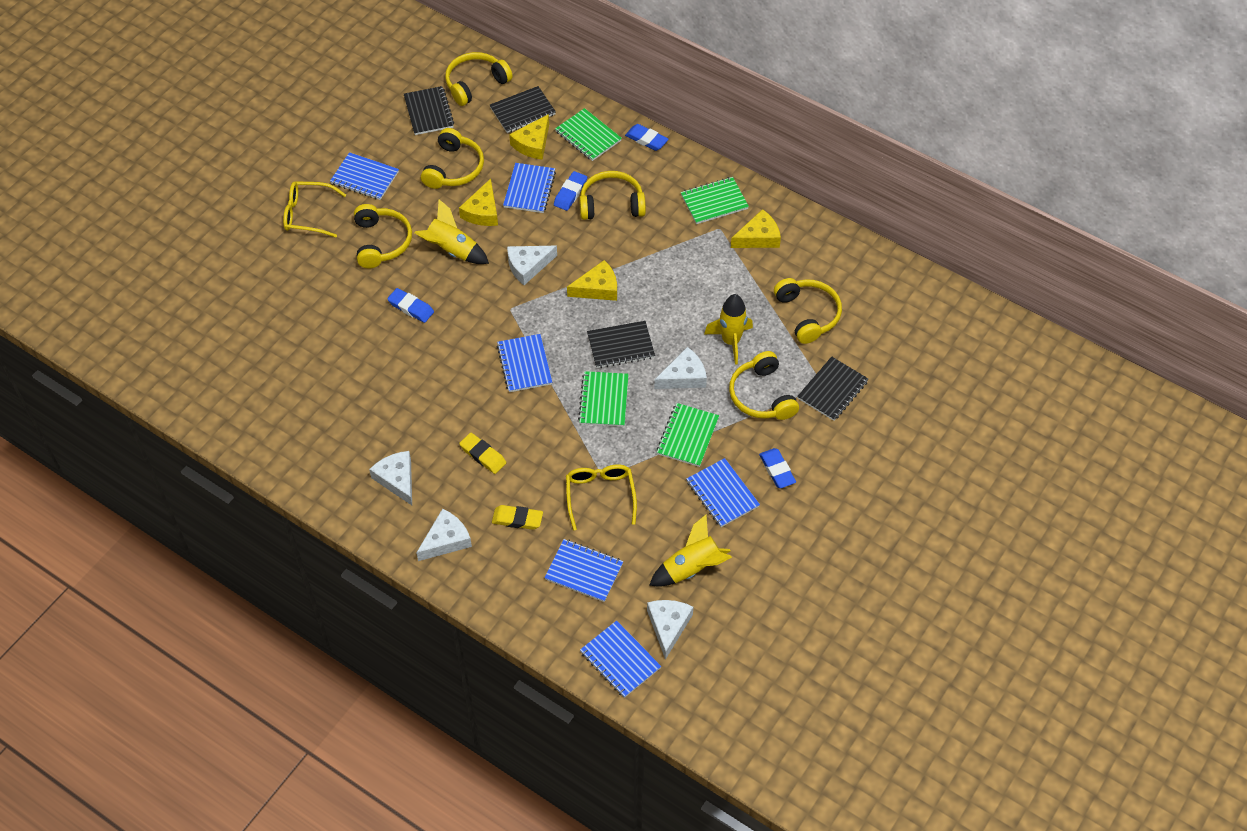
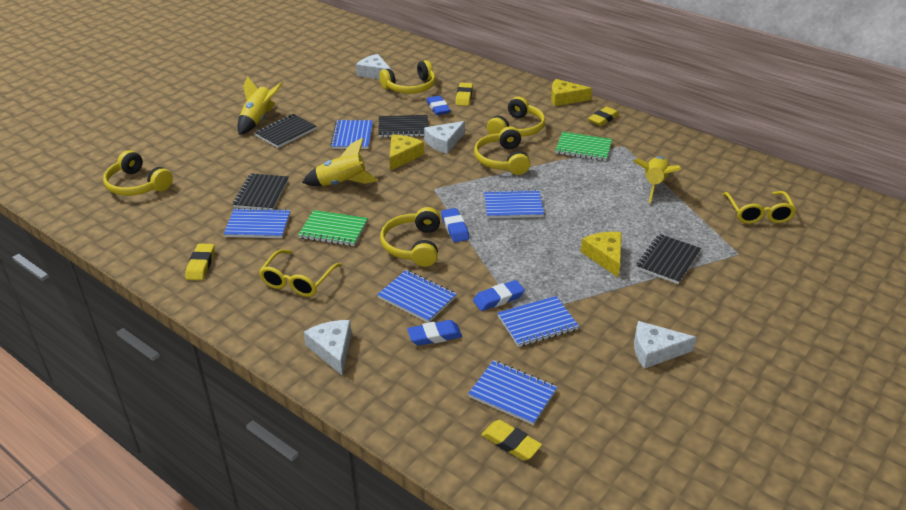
green notebook: 4 -> 2
white cheese: 5 -> 4
yellow cheese: 4 -> 3
yellow eraser: 2 -> 4
yellow headphones: 6 -> 5

